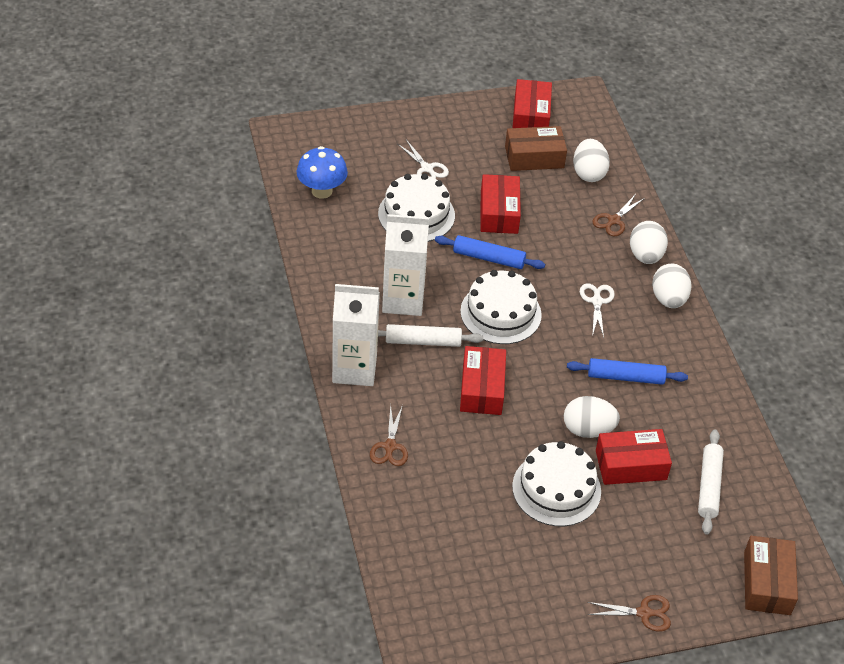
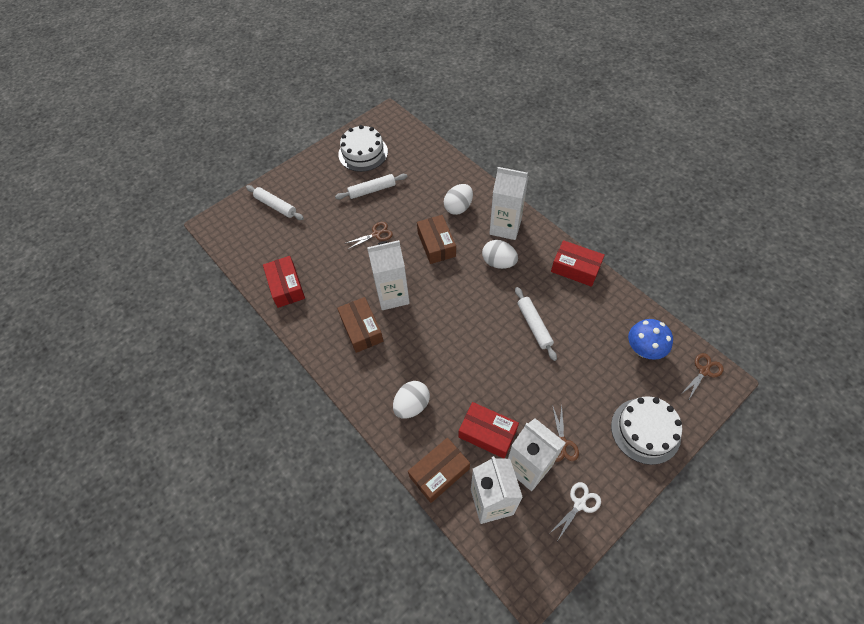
blue rolling pin: 2 -> 0
brown box: 2 -> 3
red box: 4 -> 3
white cake: 3 -> 2
white carton: 2 -> 4
white egg: 4 -> 3
white rolling pin: 2 -> 3
white scissors: 2 -> 1

